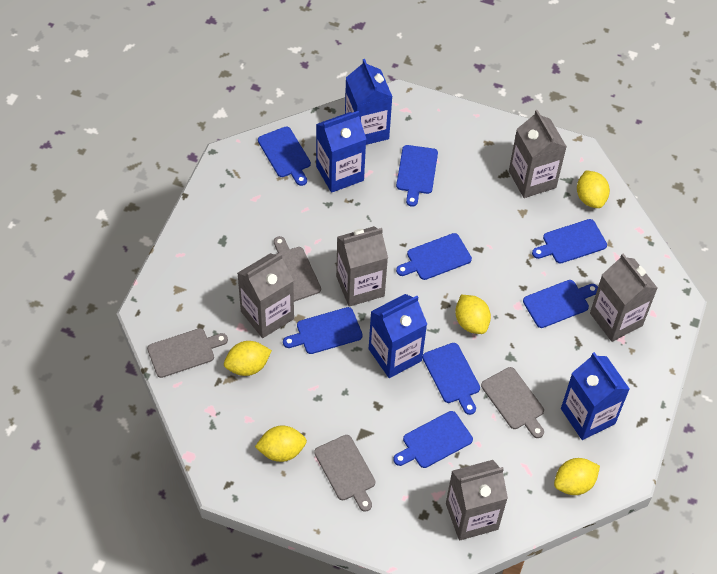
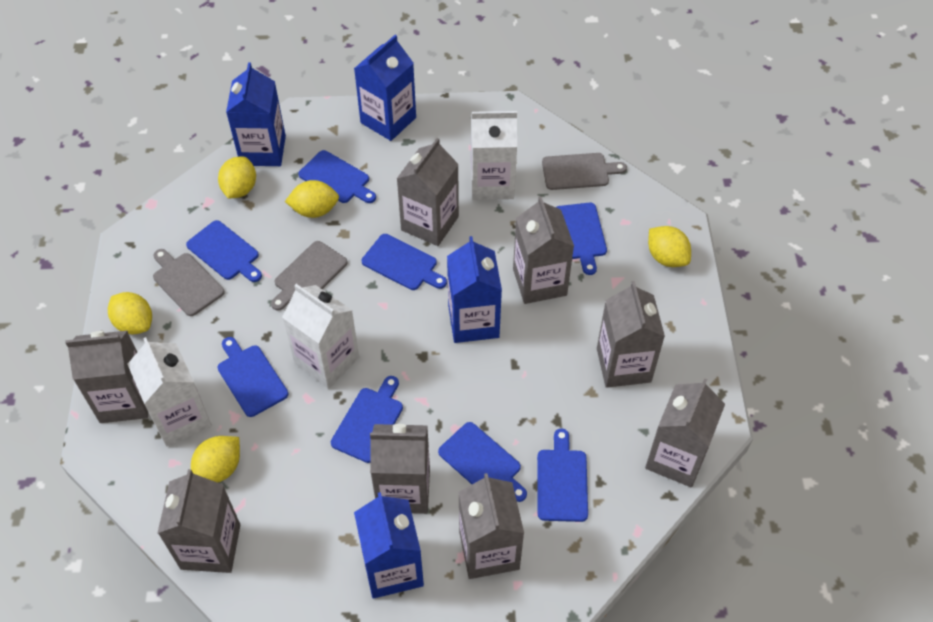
grey carton: 5 -> 8
grey cutting board: 4 -> 3
white carton: 0 -> 3

